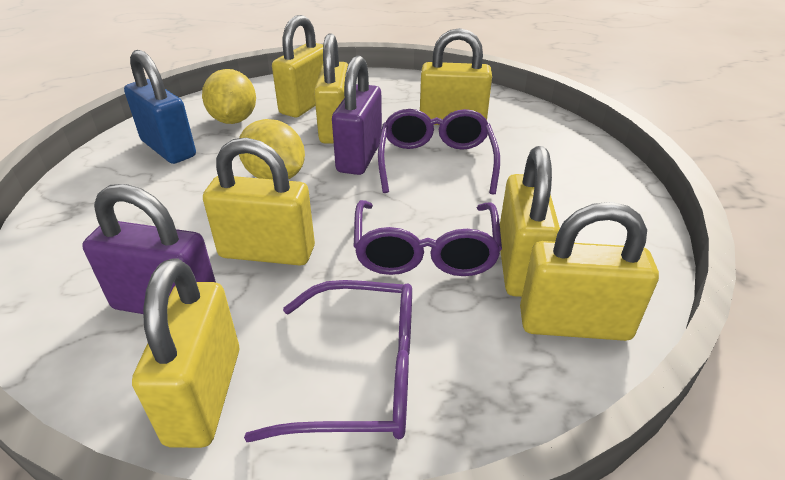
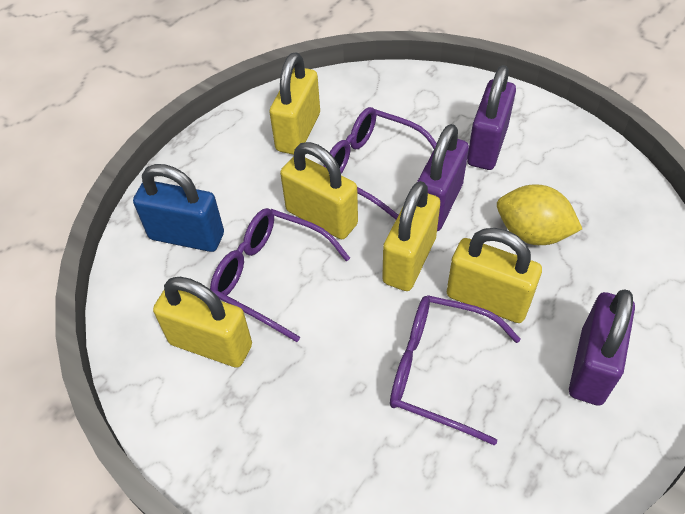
purple padlock: 2 -> 3
yellow lemon: 2 -> 1
yellow padlock: 7 -> 5

